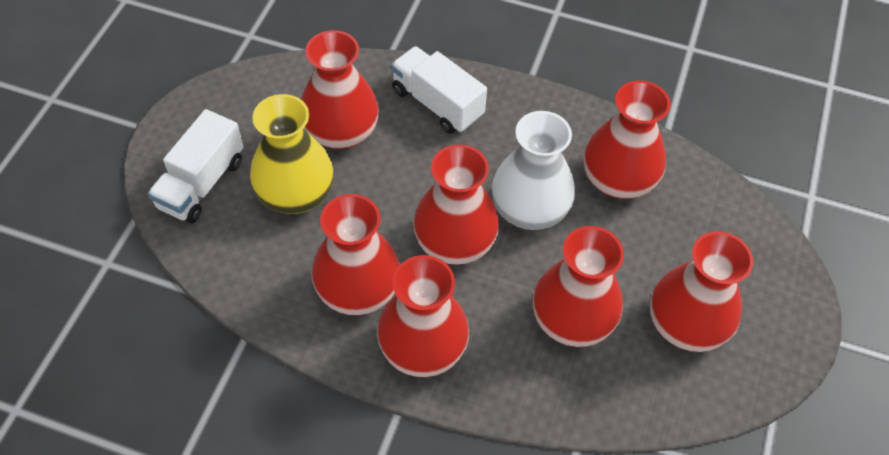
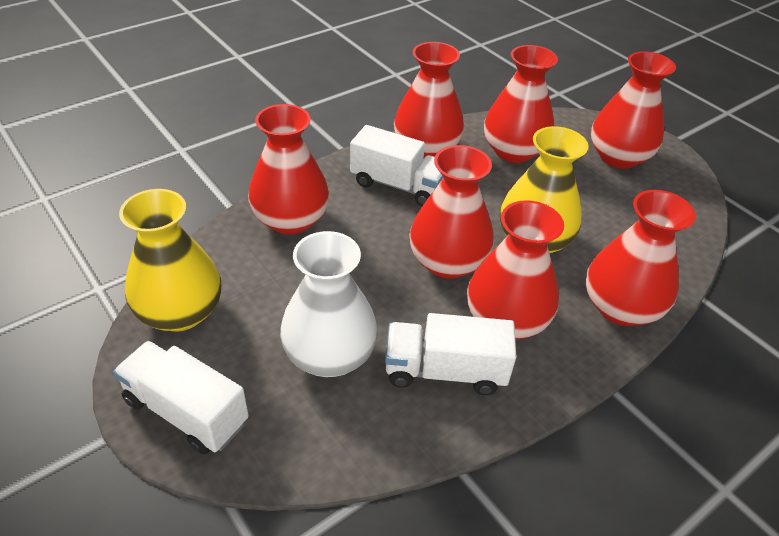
white truck: 2 -> 3
yellow vase: 1 -> 2

